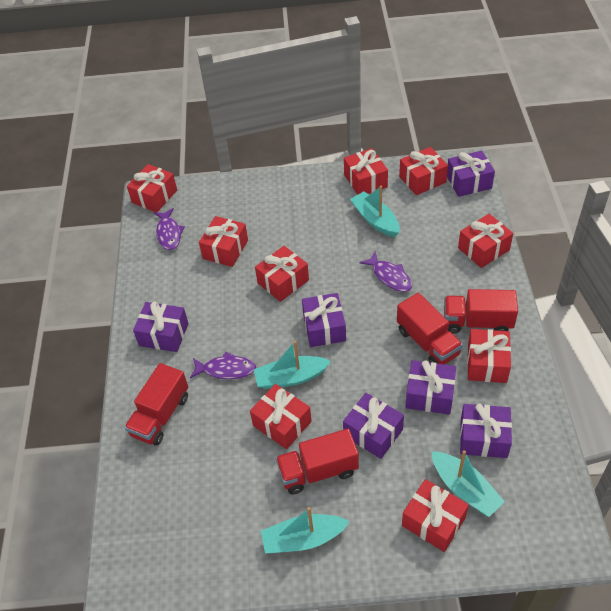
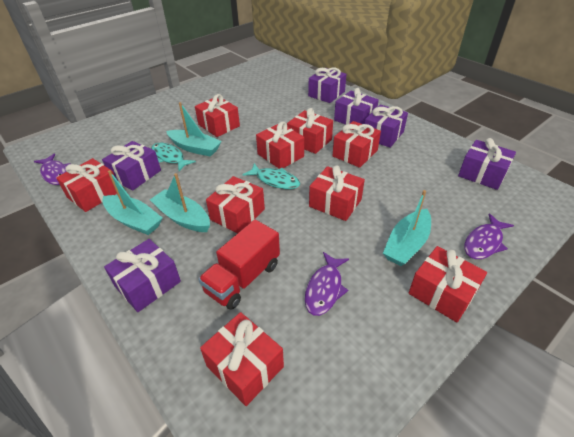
red truck: 4 -> 1
turquoise fish: 0 -> 2

